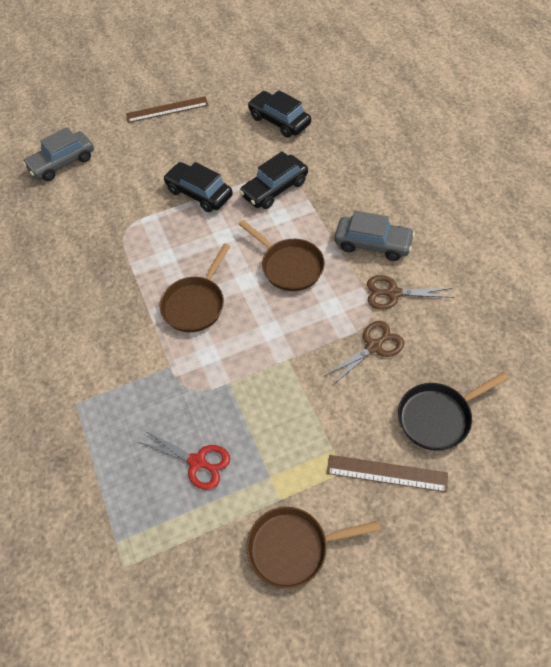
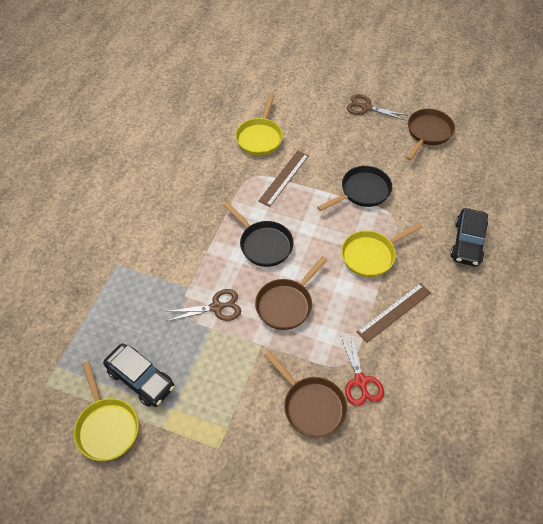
black car: 3 -> 2
black pan: 1 -> 2
grey car: 2 -> 0
yellow pan: 0 -> 3

